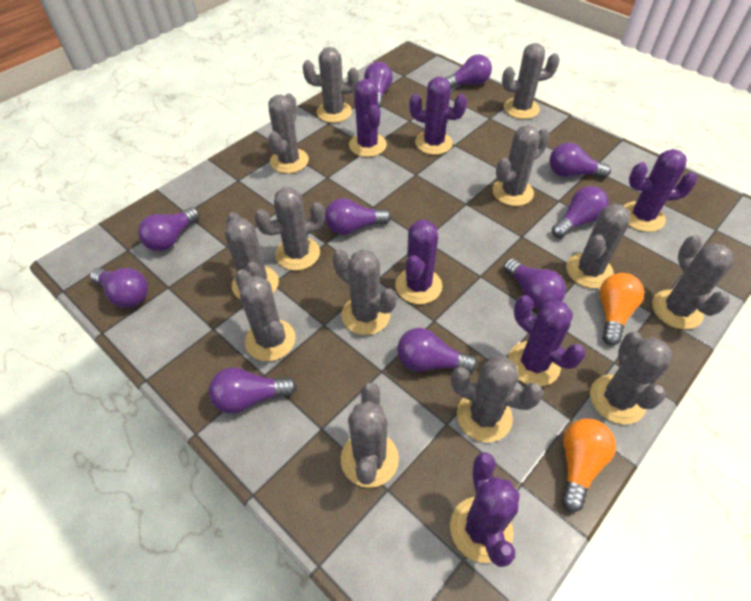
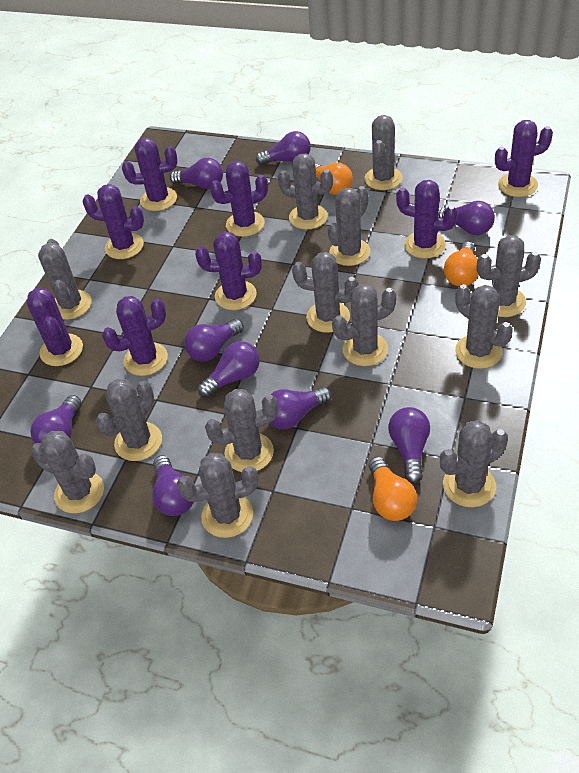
orange light bulb: 2 -> 3
purple cactus: 6 -> 8
purple light bulb: 10 -> 9

